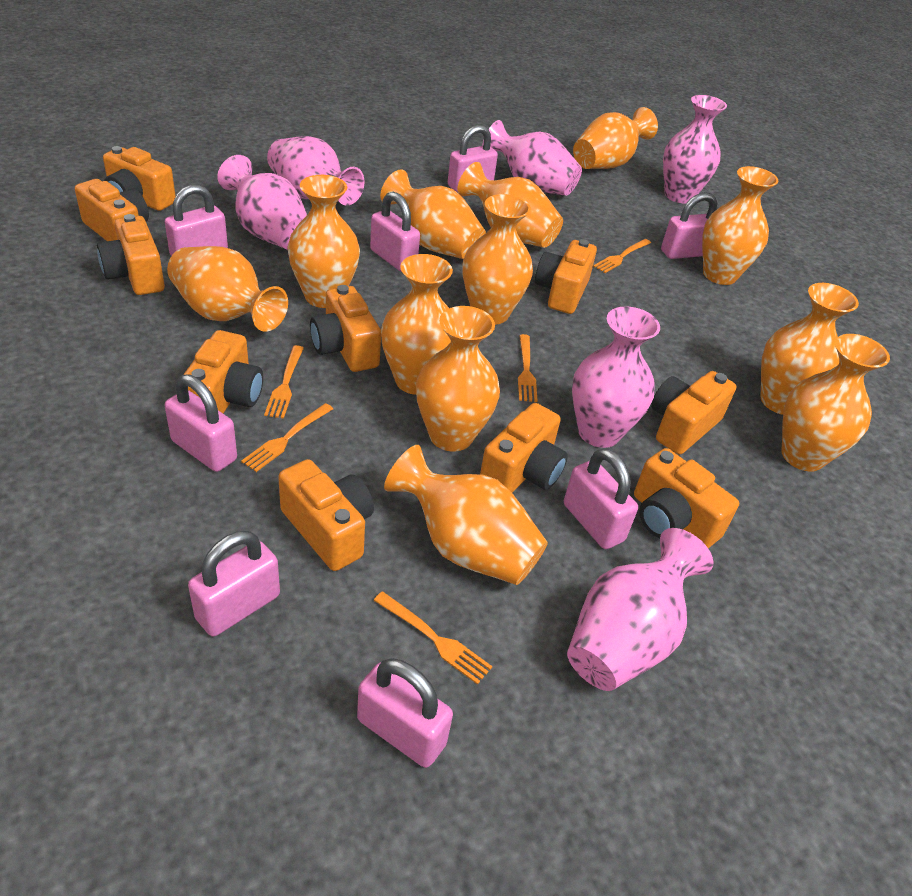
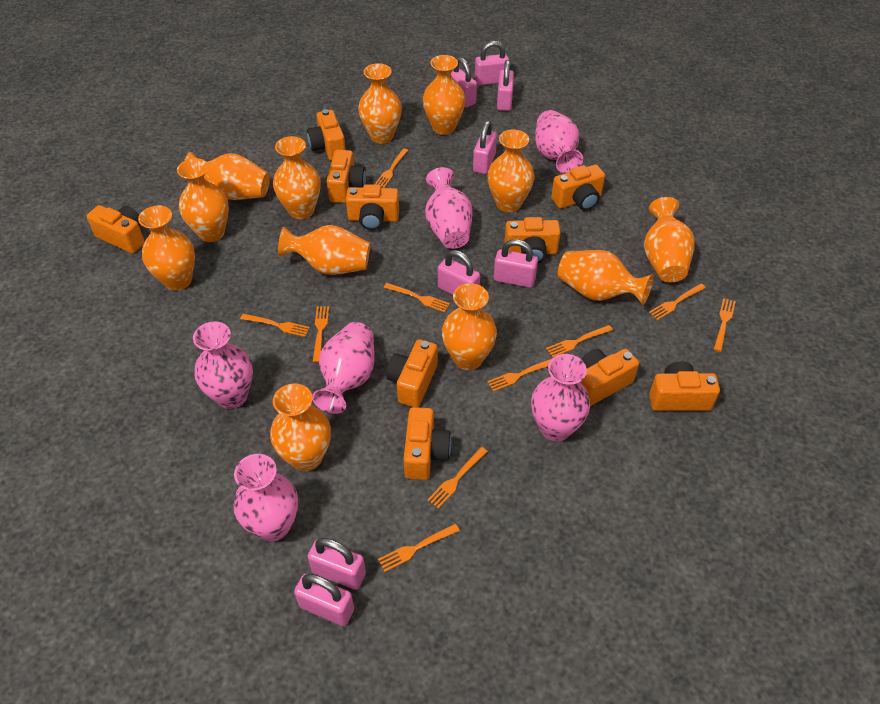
orange fork: 5 -> 10

